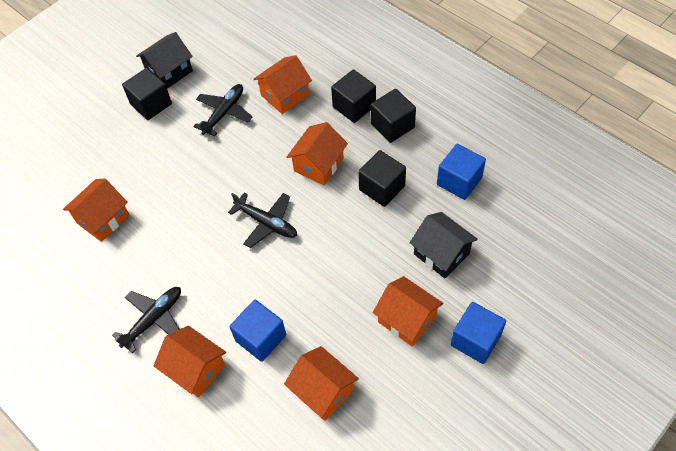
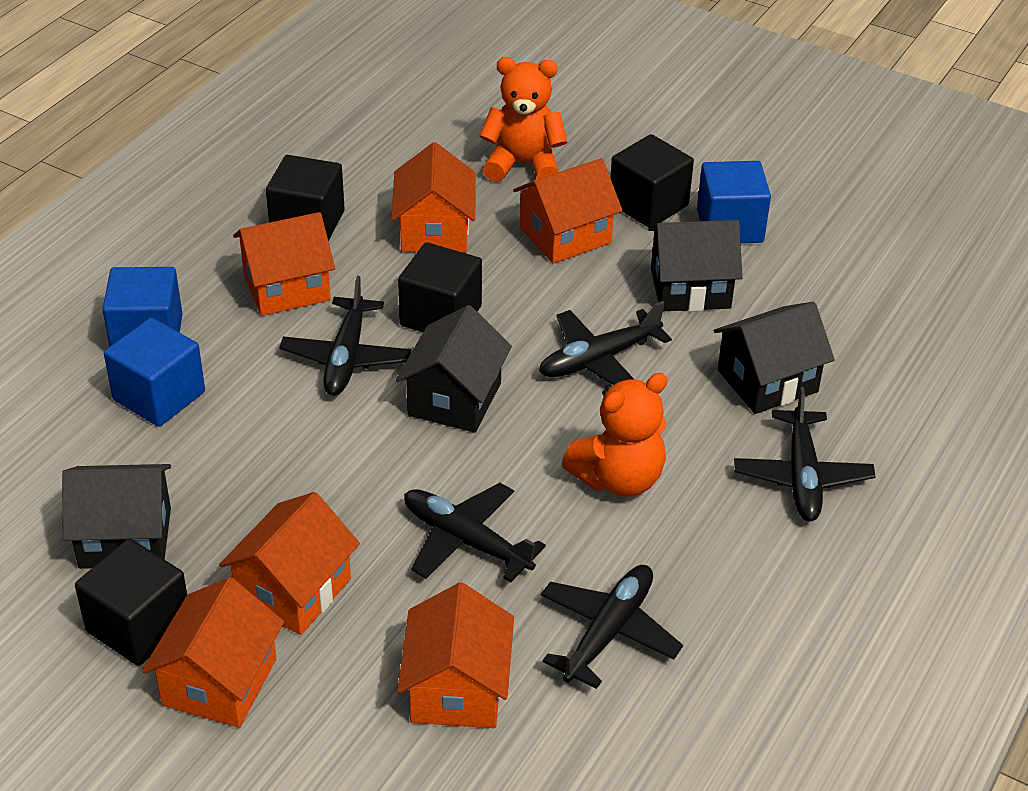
black house: 2 -> 4
black plane: 3 -> 5
orange teddy bear: 0 -> 2

